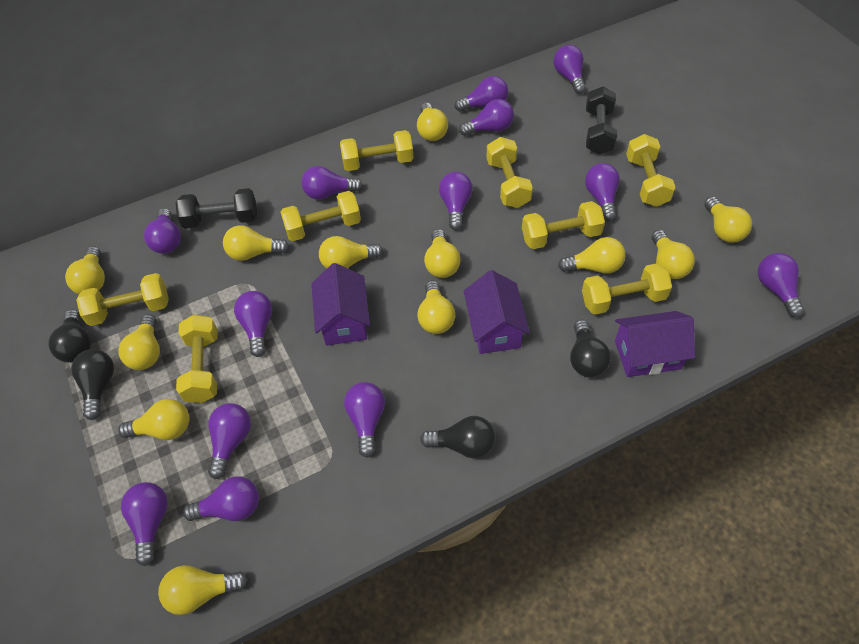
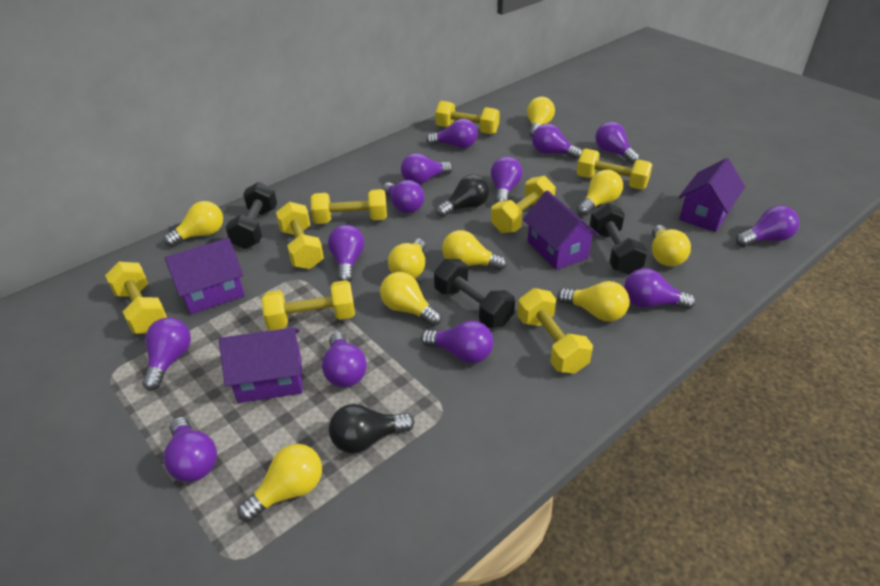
black dumbbell: 2 -> 3
black light bulb: 4 -> 2
purple house: 3 -> 4
yellow light bulb: 12 -> 9

